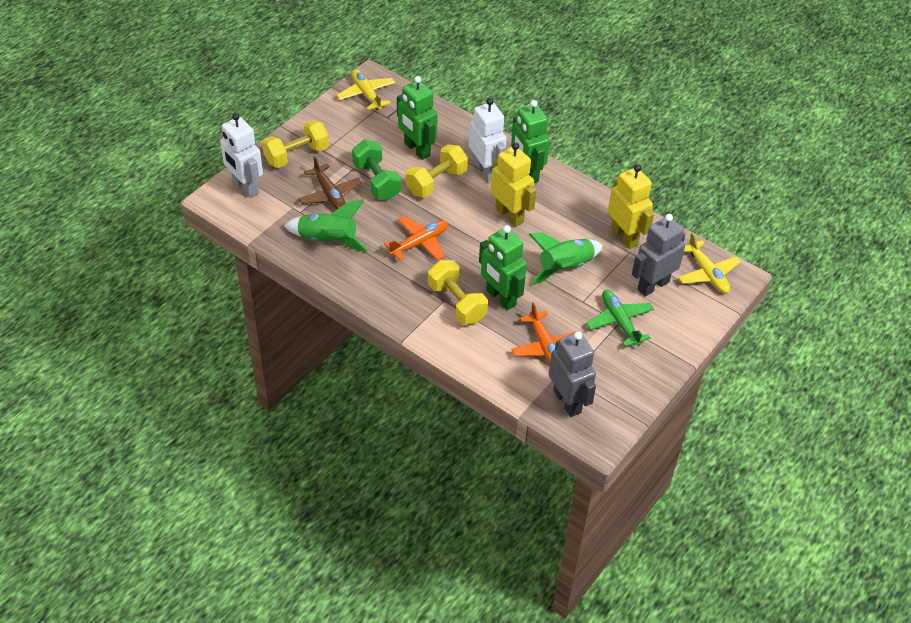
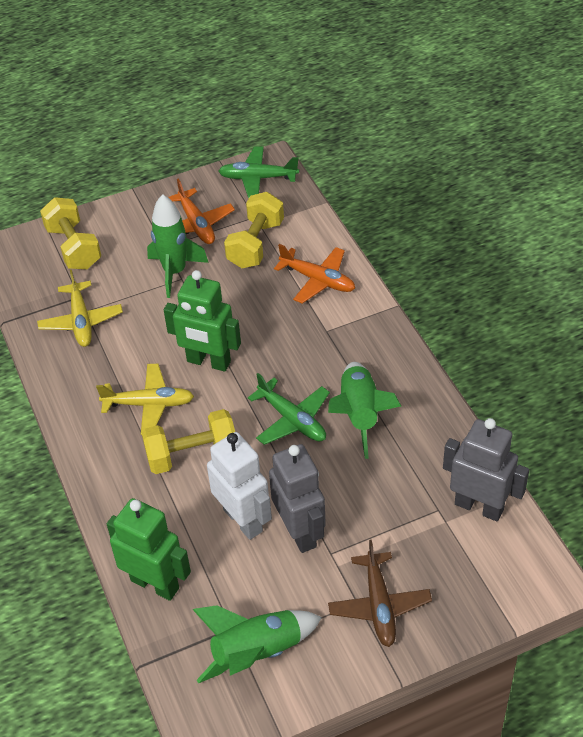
green dumbbell: 1 -> 0
green plane: 1 -> 2
green robot: 3 -> 2
green rocket: 2 -> 3
white robot: 2 -> 1
yellow robot: 2 -> 0

